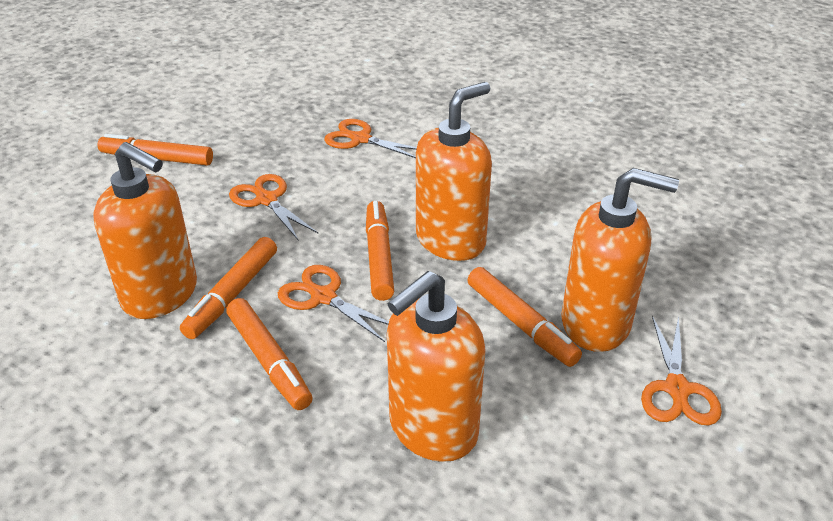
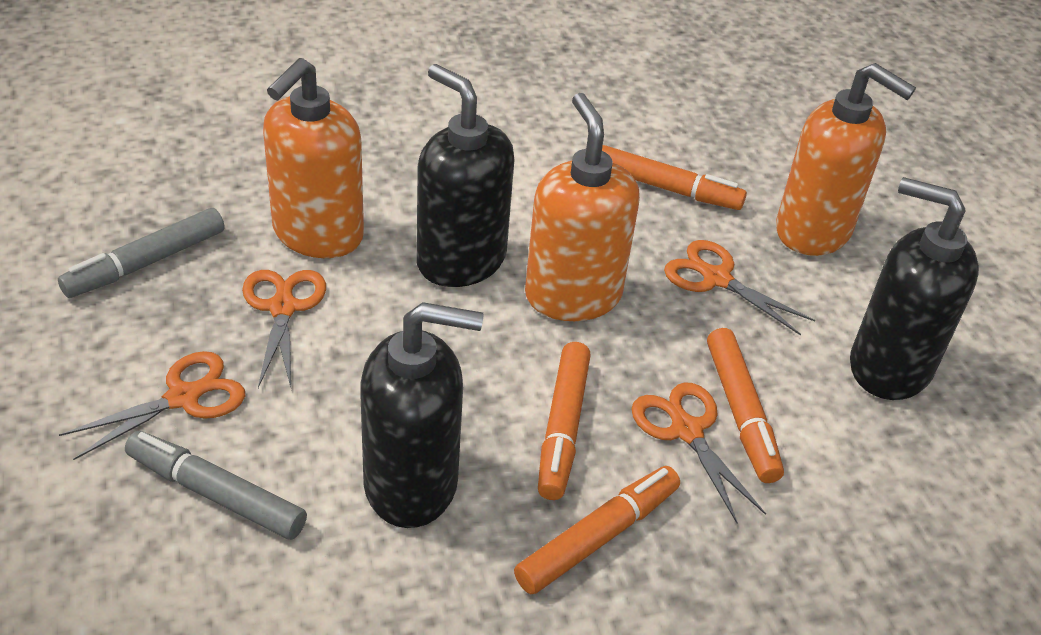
black soap dispenser: 0 -> 3
grey marker: 0 -> 2
orange marker: 5 -> 4
orange soap dispenser: 4 -> 3

